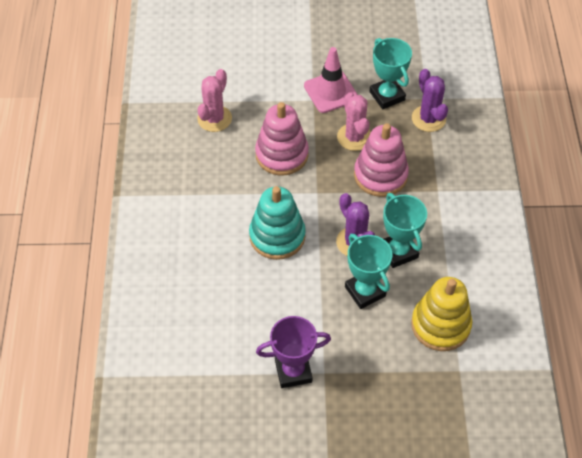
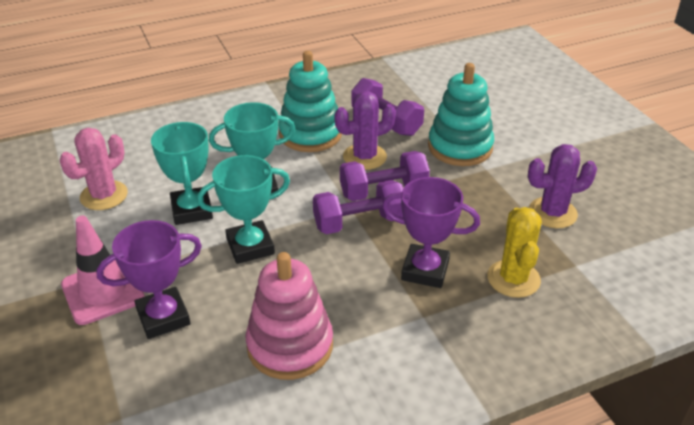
pink cactus: 2 -> 1
pink stacking toy: 2 -> 1
purple dumbbell: 0 -> 3
purple trophy: 1 -> 2
turquoise stacking toy: 1 -> 2
yellow cactus: 0 -> 1
yellow stacking toy: 1 -> 0

